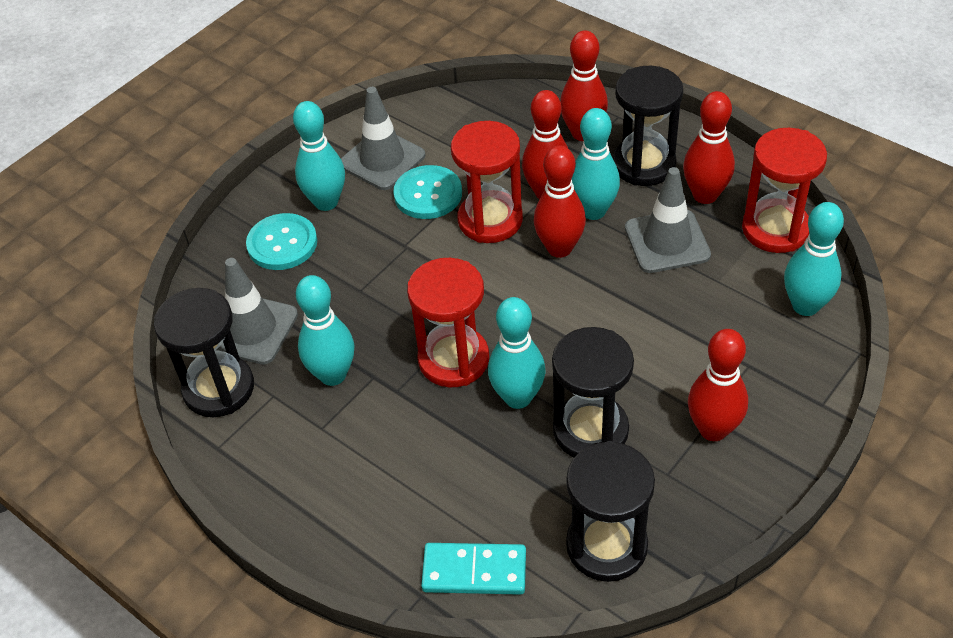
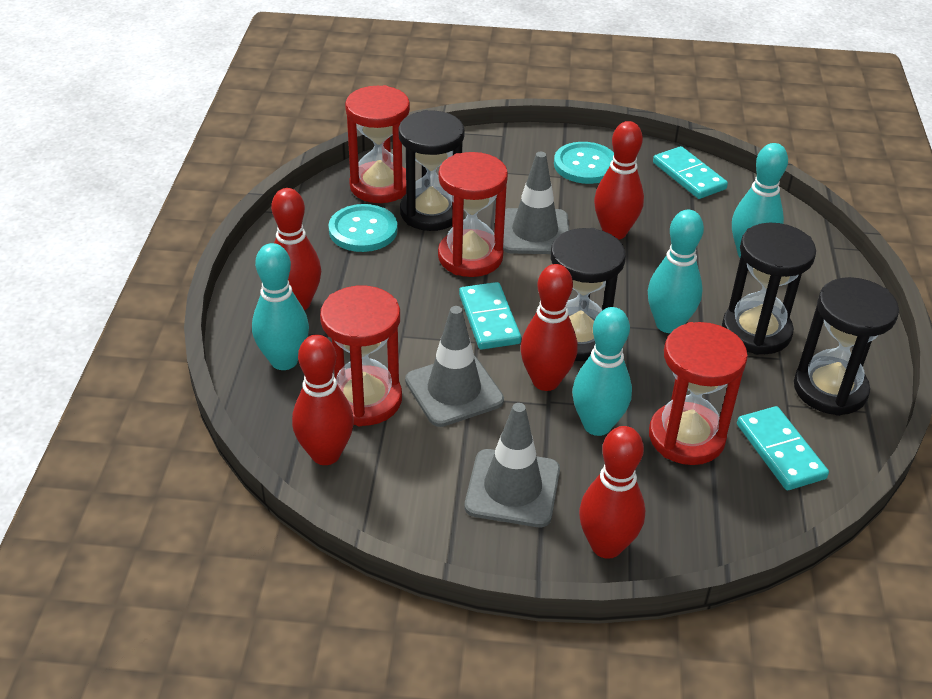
red hourglass: 3 -> 4
turquoise bowling pin: 5 -> 4
turquoise domino: 1 -> 3

